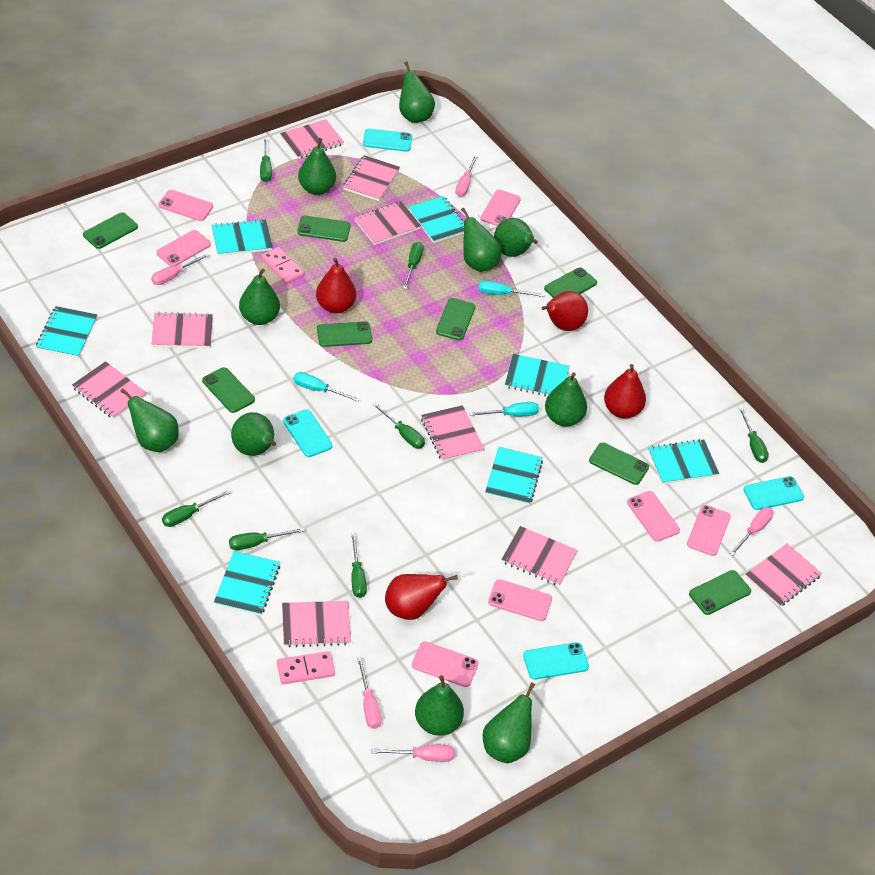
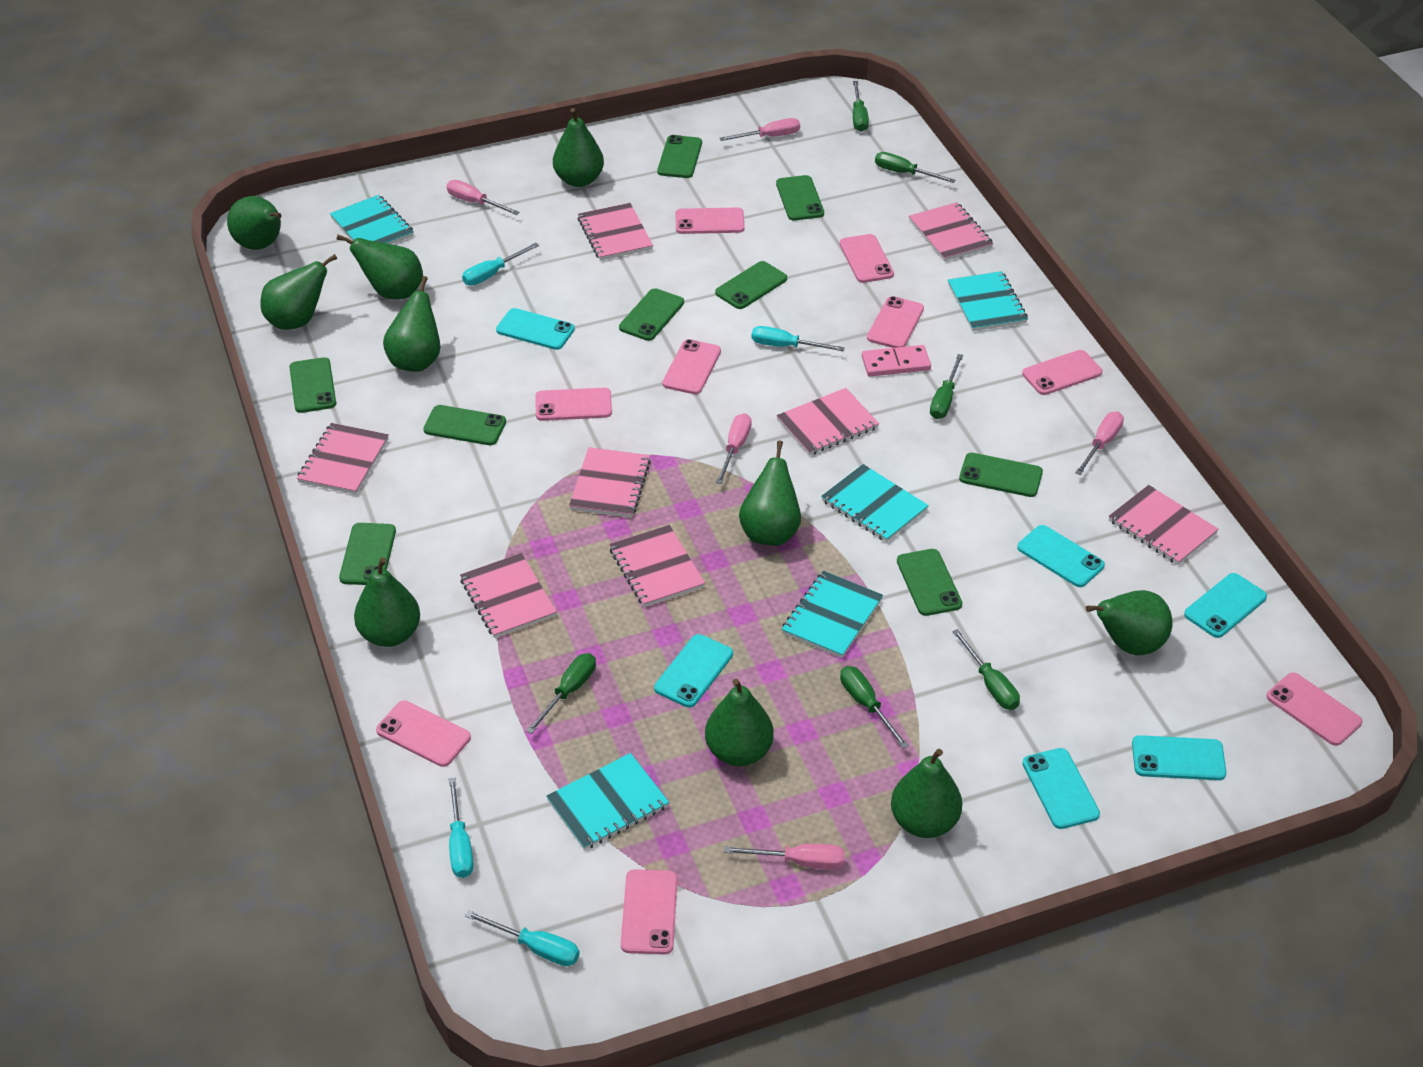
green phone: 8 -> 9
green screwdriver: 7 -> 6
pink domino: 2 -> 1
pink notebook: 9 -> 8
pink phone: 7 -> 9
red pear: 4 -> 0
turquoise notebook: 7 -> 5
turquoise phone: 4 -> 6
turquoise screwdriver: 3 -> 4

